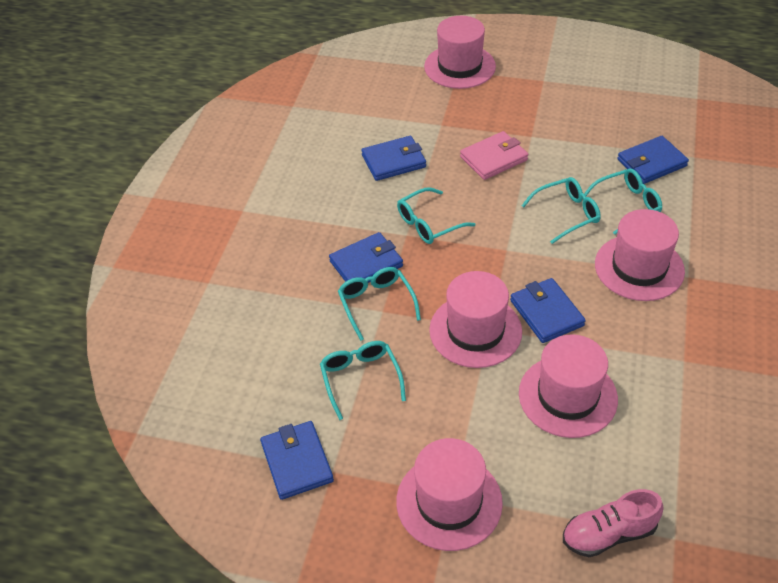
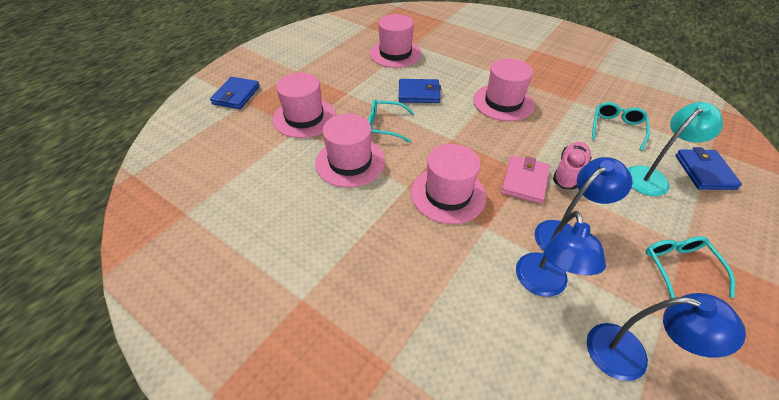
blue lamp: 0 -> 3
blue wallet: 5 -> 3
turquoise glasses: 5 -> 3
turquoise lamp: 0 -> 1

